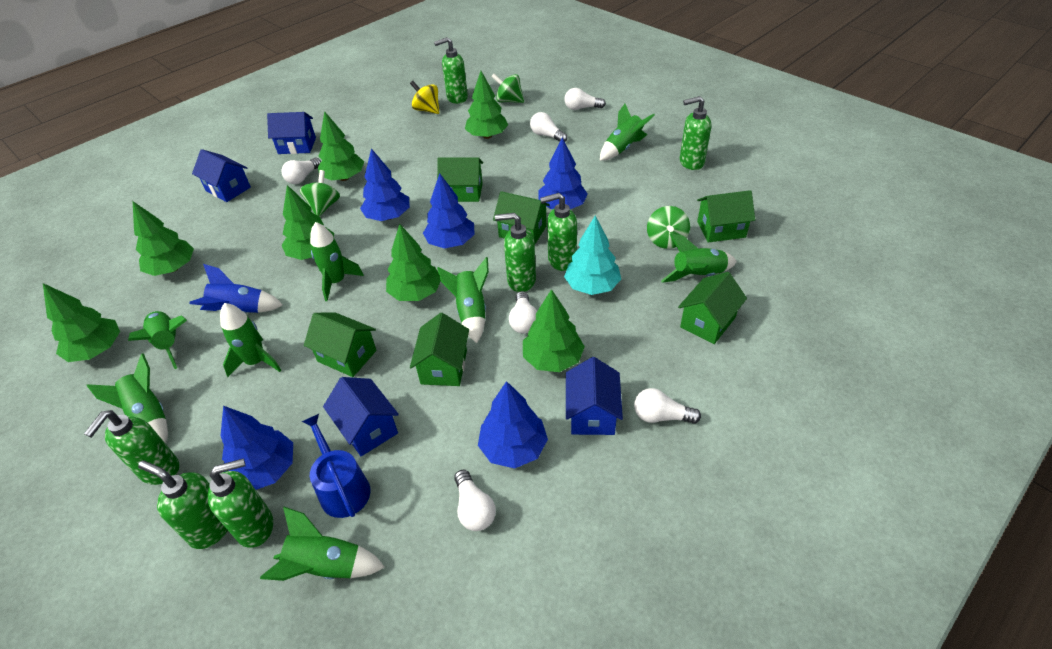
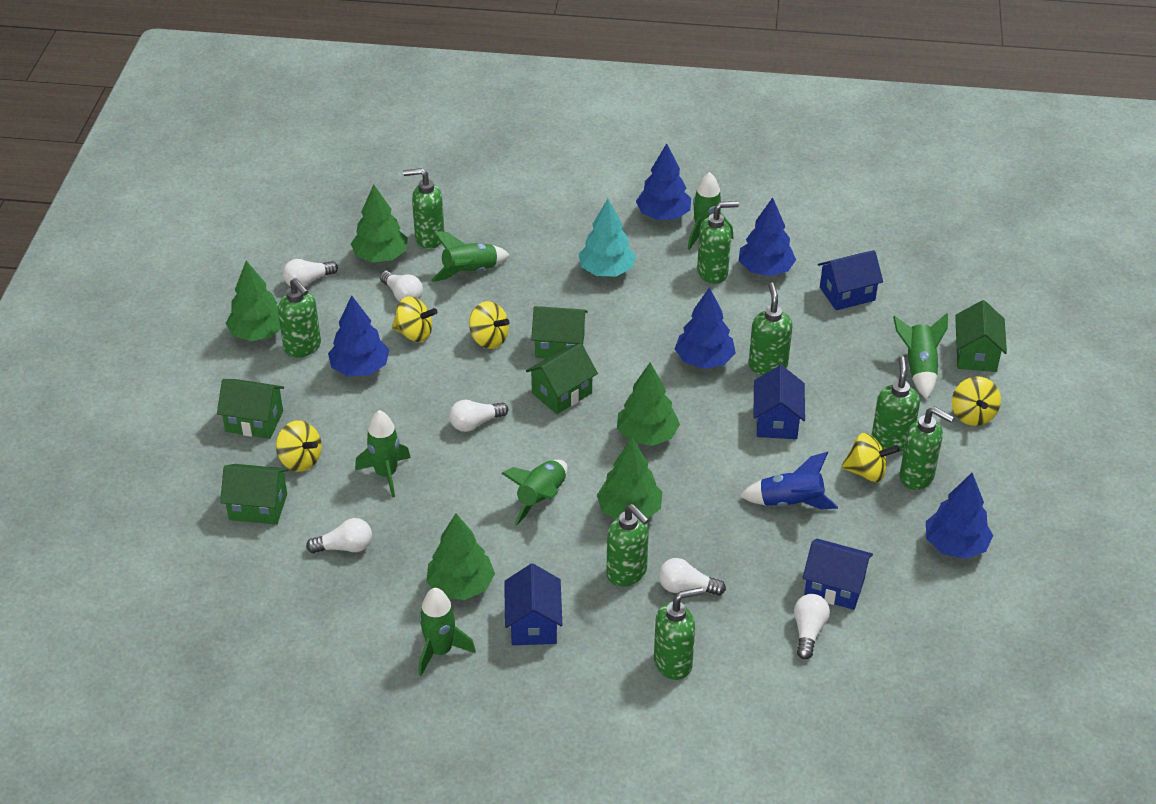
blue watering can: 1 -> 0
green house: 6 -> 5
green rocket: 8 -> 6
green soap dispenser: 7 -> 8
green spinning top: 3 -> 0
green tree: 7 -> 5
yellow spinning top: 1 -> 5

